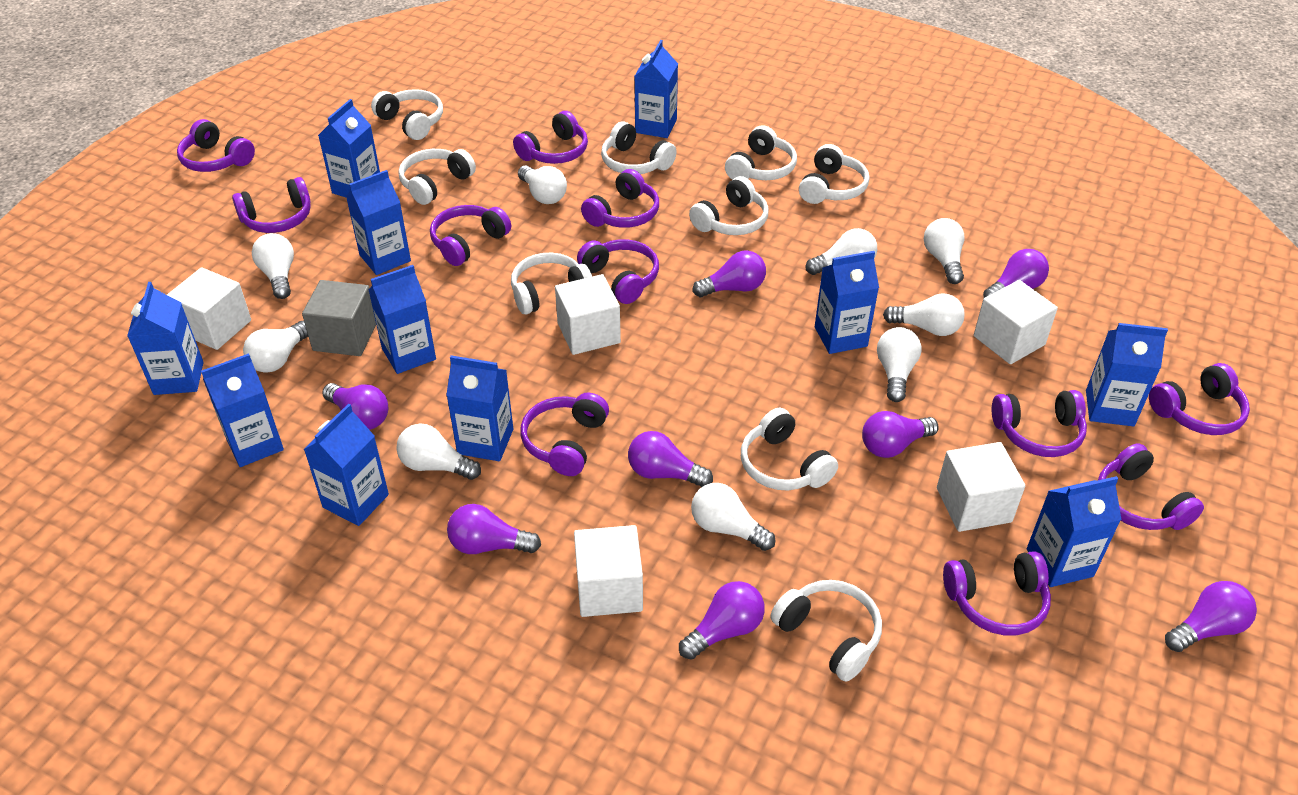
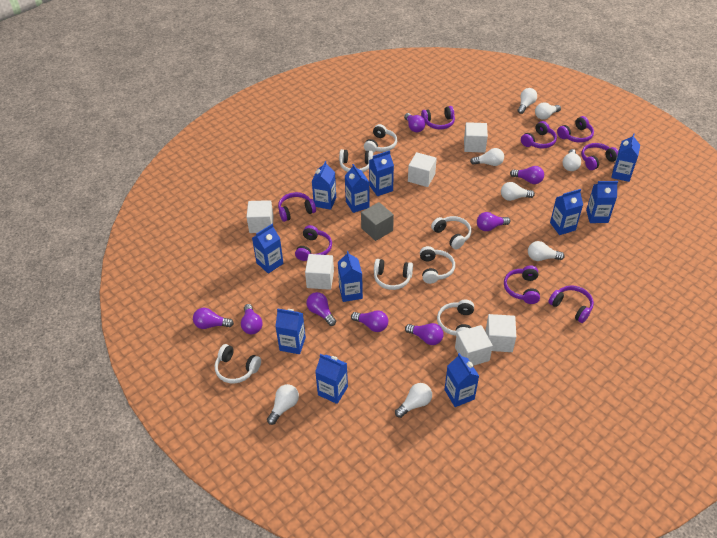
purple headphones: 11 -> 8
white cube: 5 -> 6
white headphones: 9 -> 7
white light bulb: 9 -> 8

